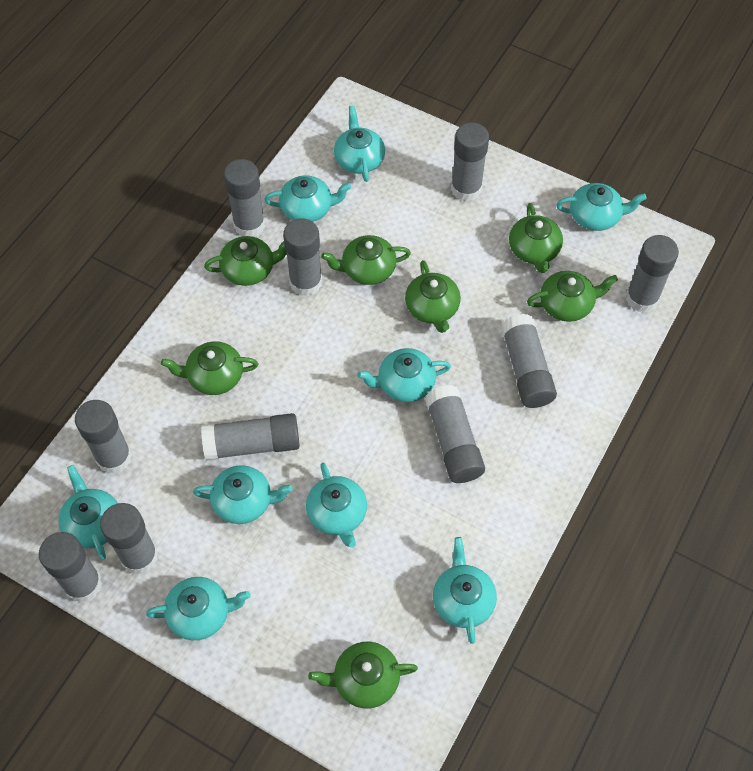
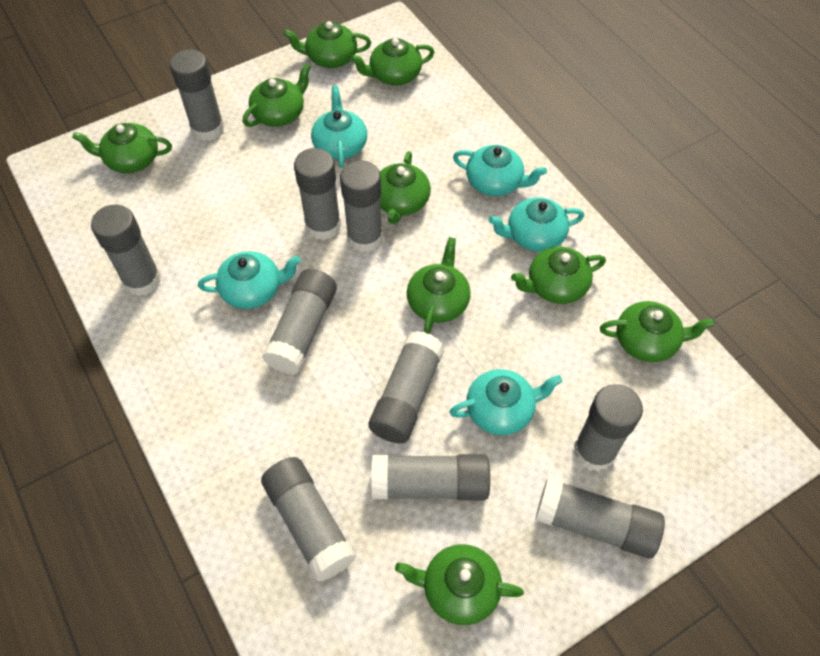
green teapot: 7 -> 9
turquoise teapot: 9 -> 5

